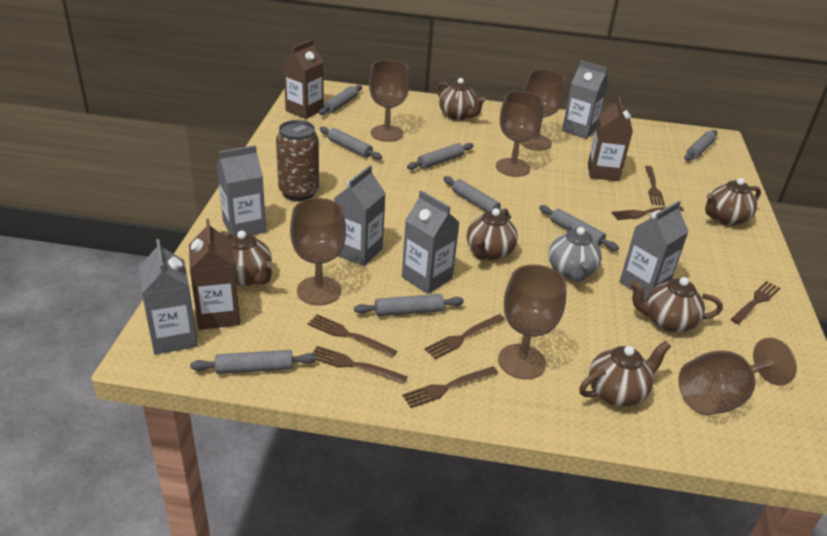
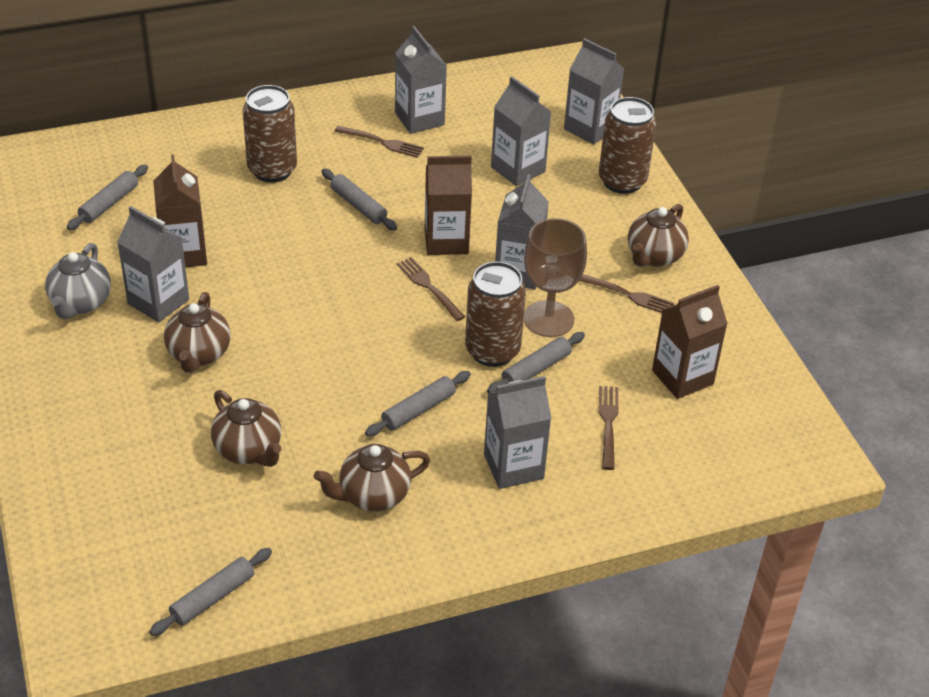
brown can: 1 -> 3
brown fork: 7 -> 4
brown goblet: 6 -> 1
brown teapot: 6 -> 4
grey rolling pin: 8 -> 5

